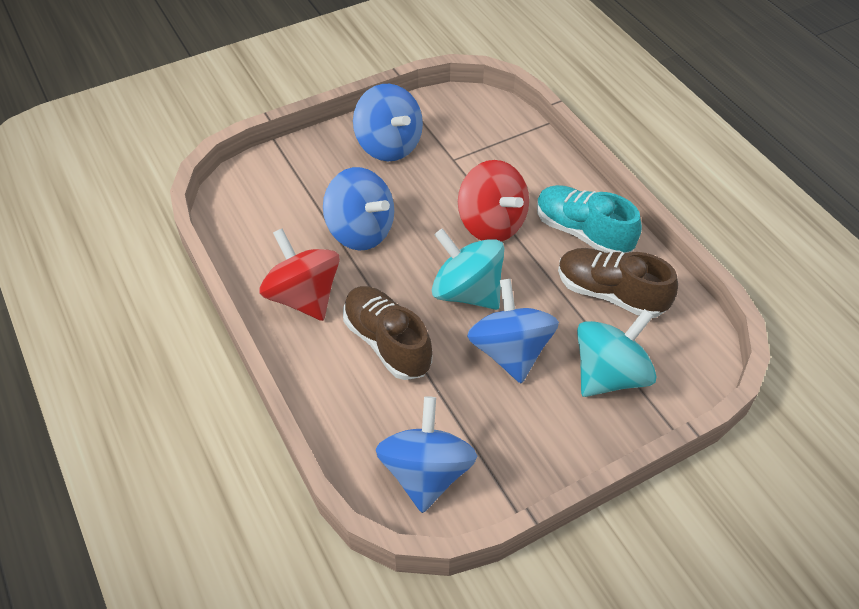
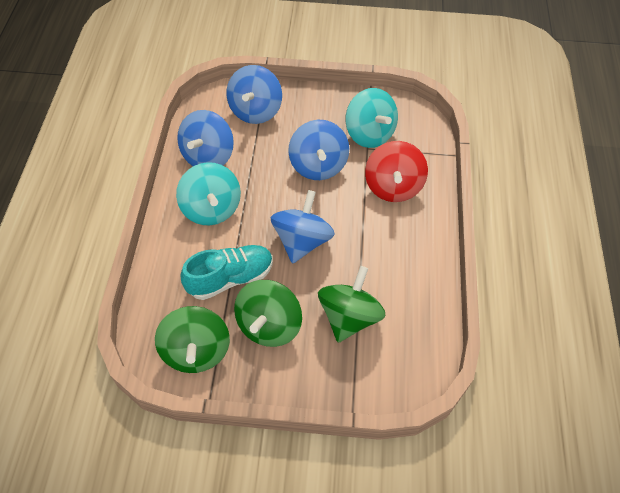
brown shoe: 2 -> 0
green spinning top: 0 -> 3
red spinning top: 2 -> 1

